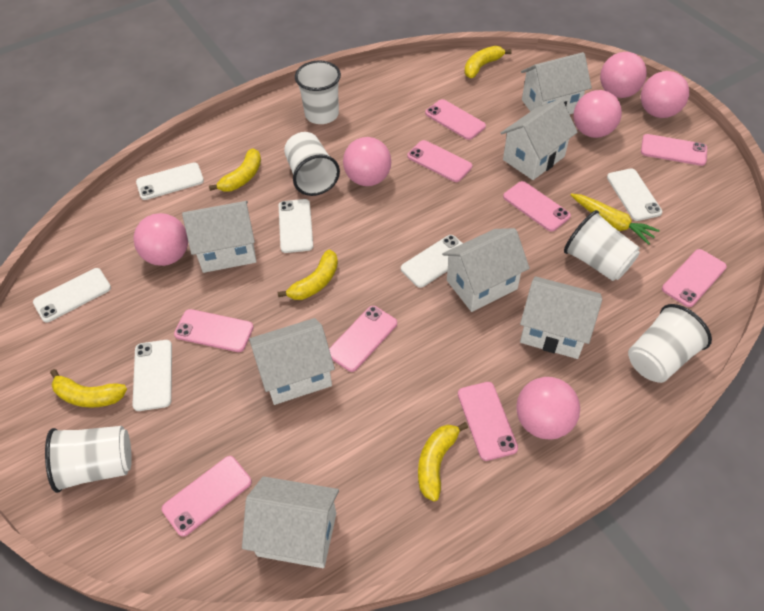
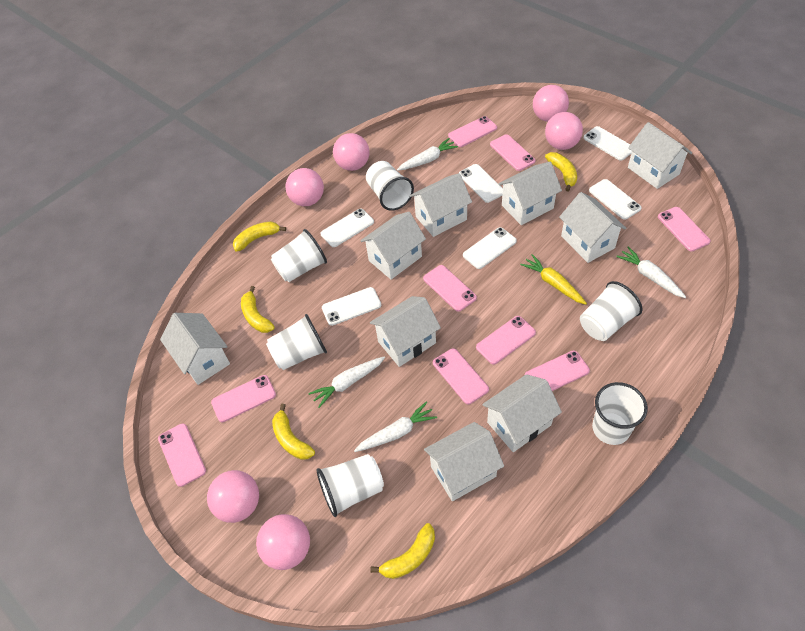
white carrot: 0 -> 4
white cup: 5 -> 6
white house: 7 -> 9

